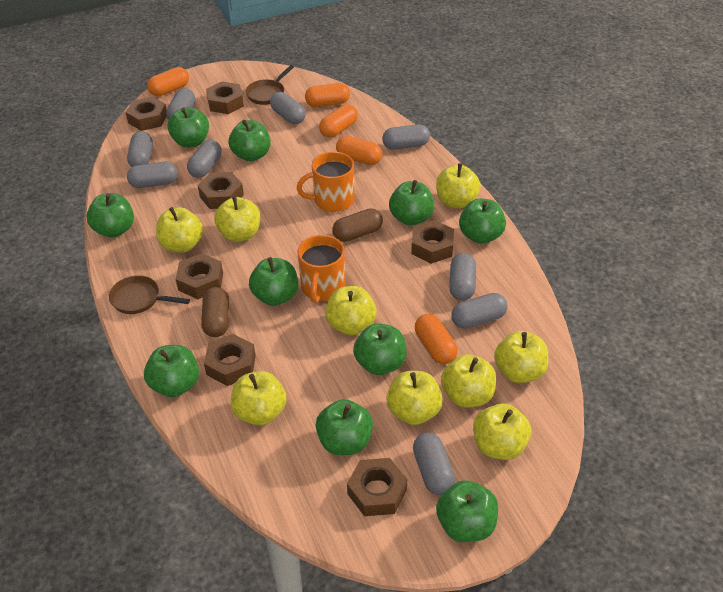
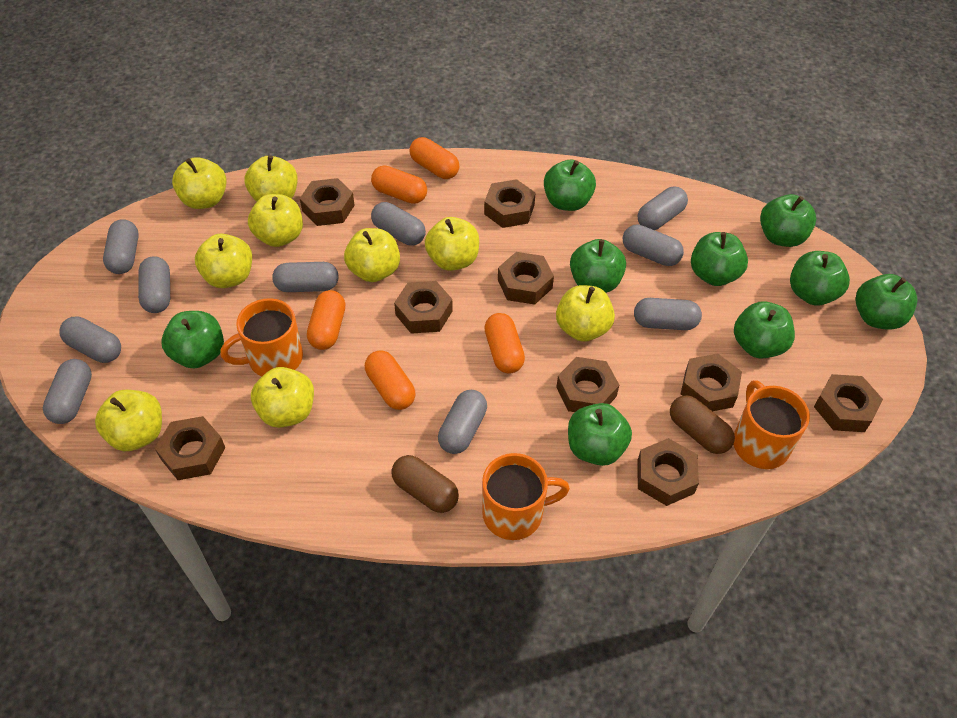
brown nut: 7 -> 9
brown pan: 2 -> 0
green apple: 10 -> 9
grey capsule: 9 -> 10
orange mug: 2 -> 3

